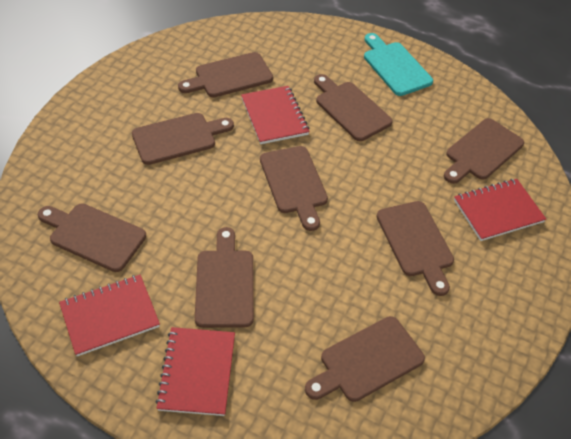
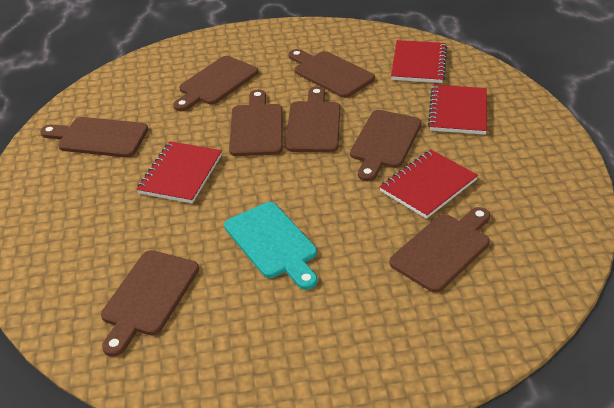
brown cutting board: 9 -> 8

